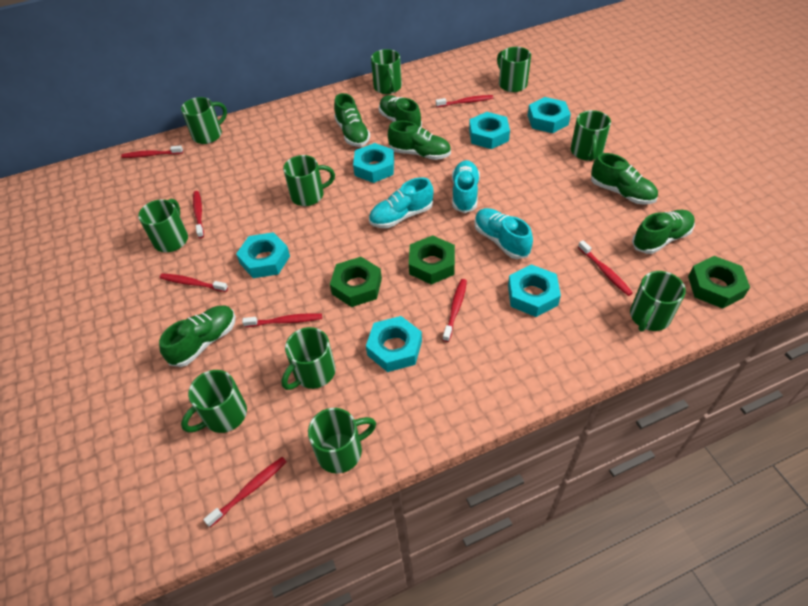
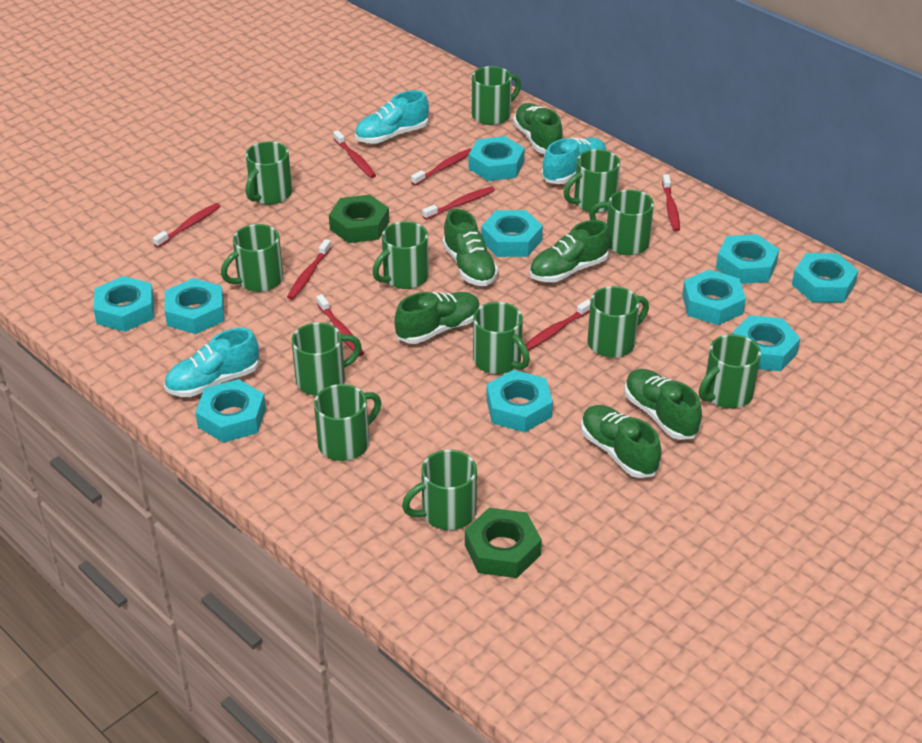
green mug: 10 -> 12
green nut: 3 -> 2
turquoise nut: 6 -> 10

